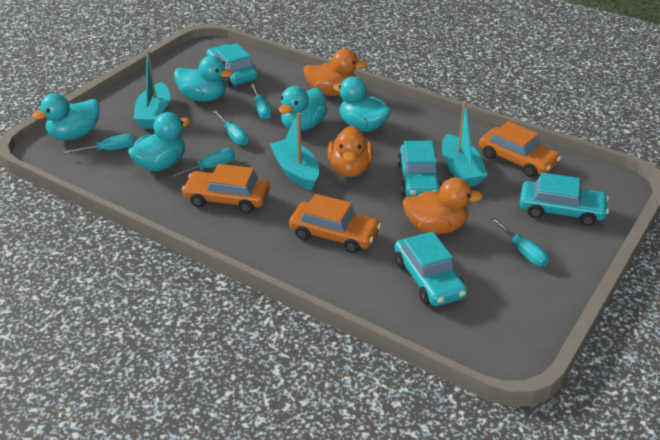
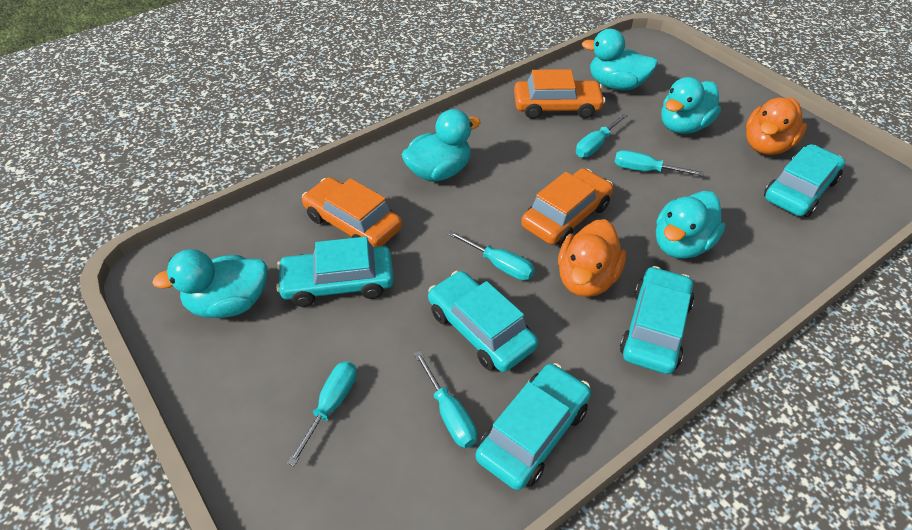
orange duck: 3 -> 2
turquoise boat: 3 -> 0
turquoise car: 4 -> 5

